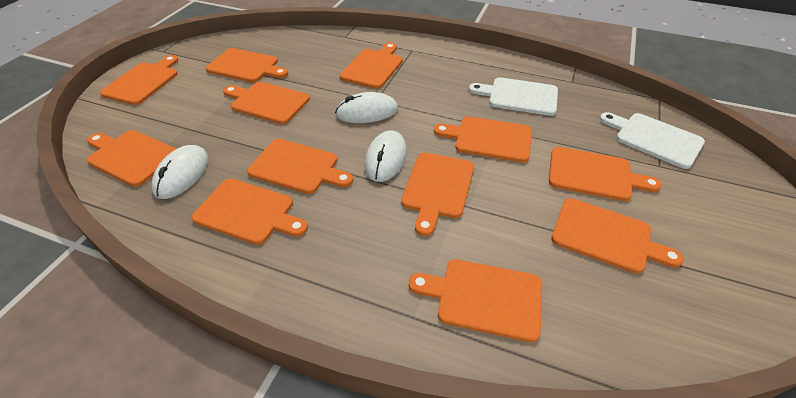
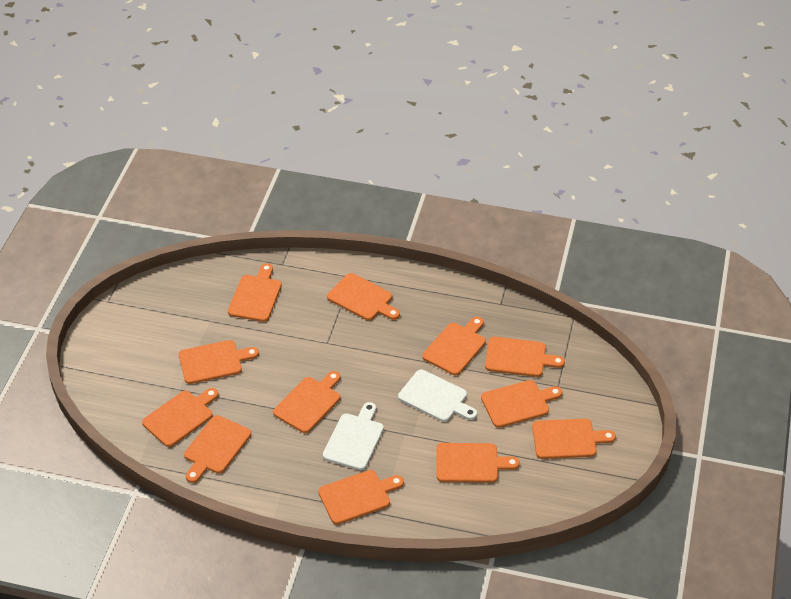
white mouse: 3 -> 0

